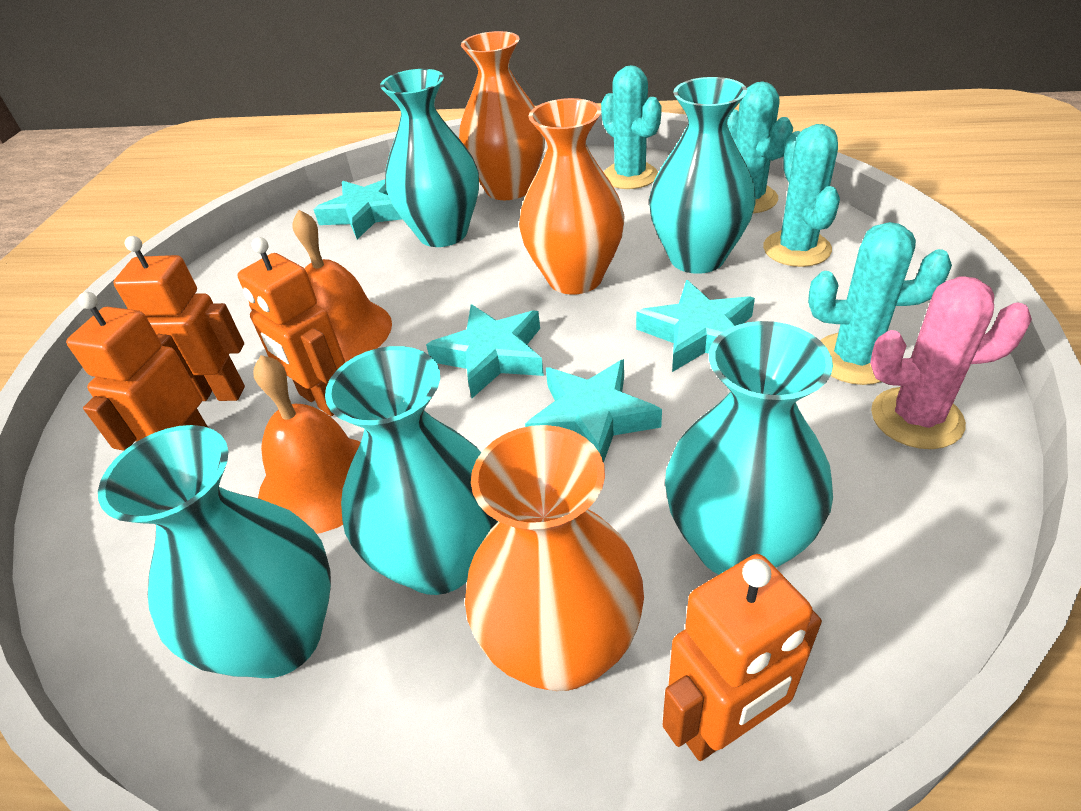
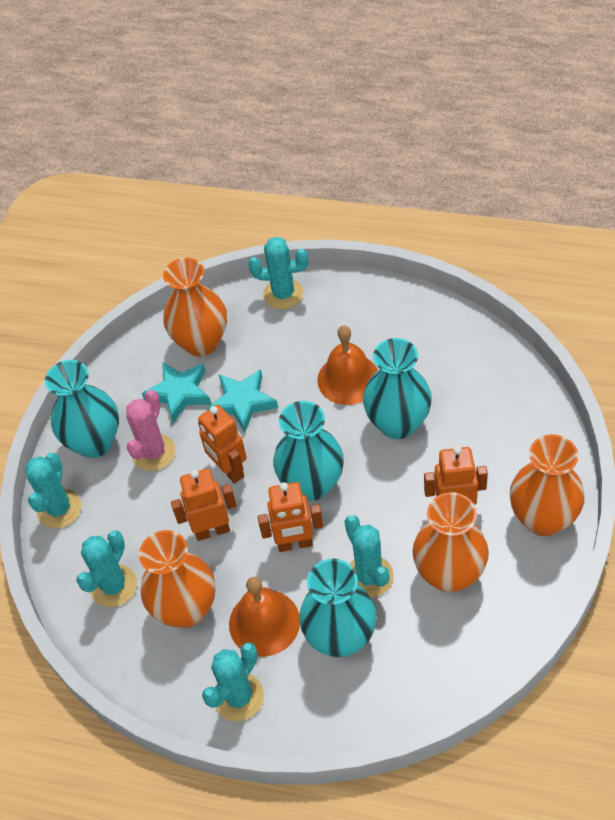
orange vase: 3 -> 4
turquoise cactus: 4 -> 5
turquoise star: 4 -> 2
turquoise vase: 5 -> 4

